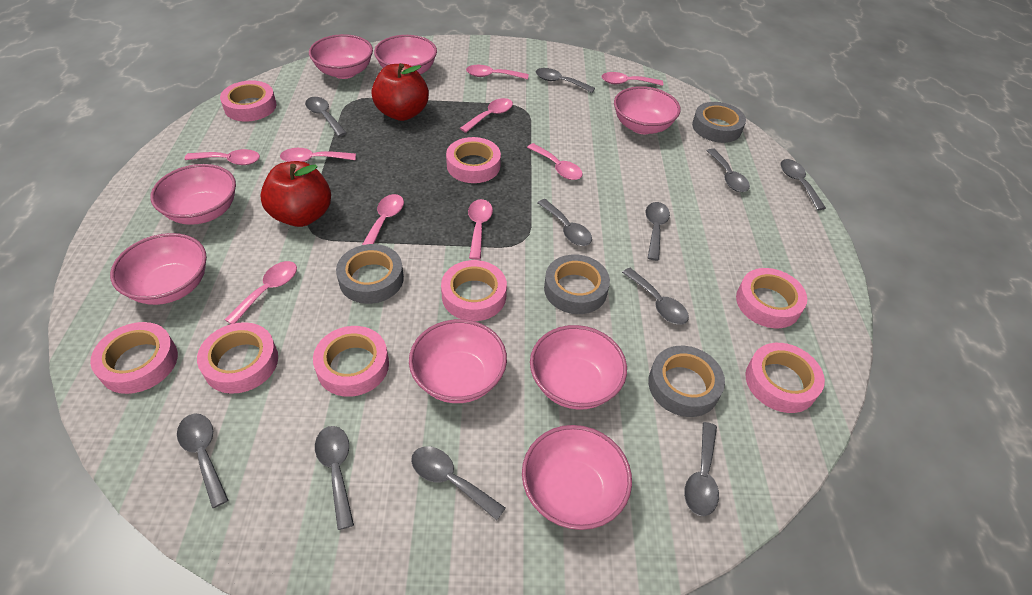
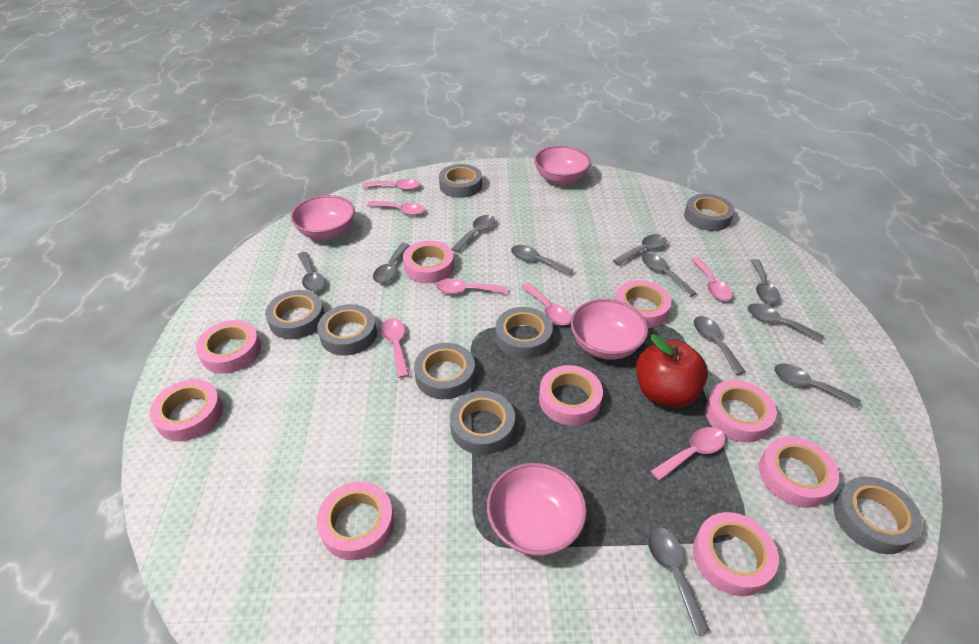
grey tape: 4 -> 8
pink bowl: 8 -> 4
pink spoon: 9 -> 7
pink tape: 8 -> 9
red apple: 2 -> 1

